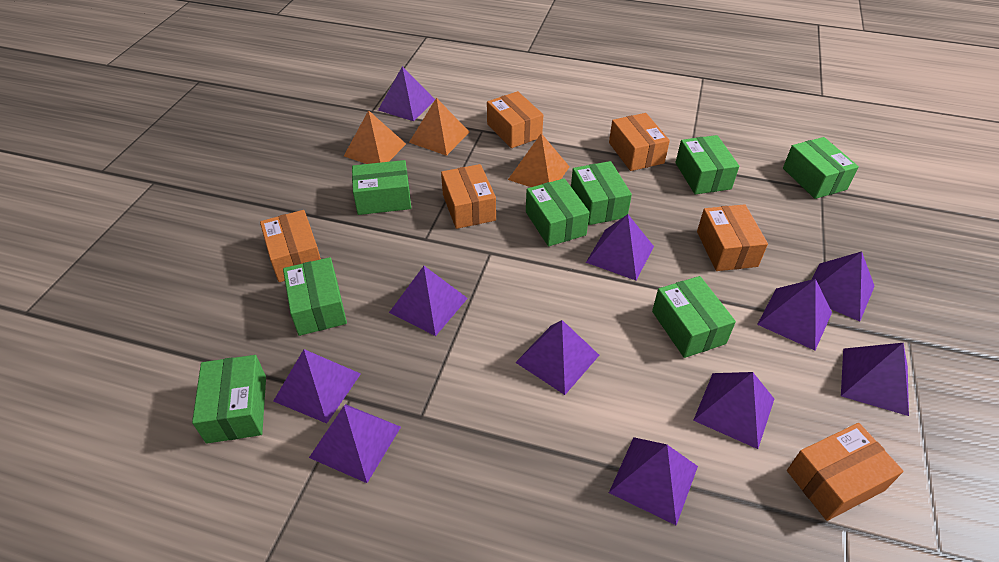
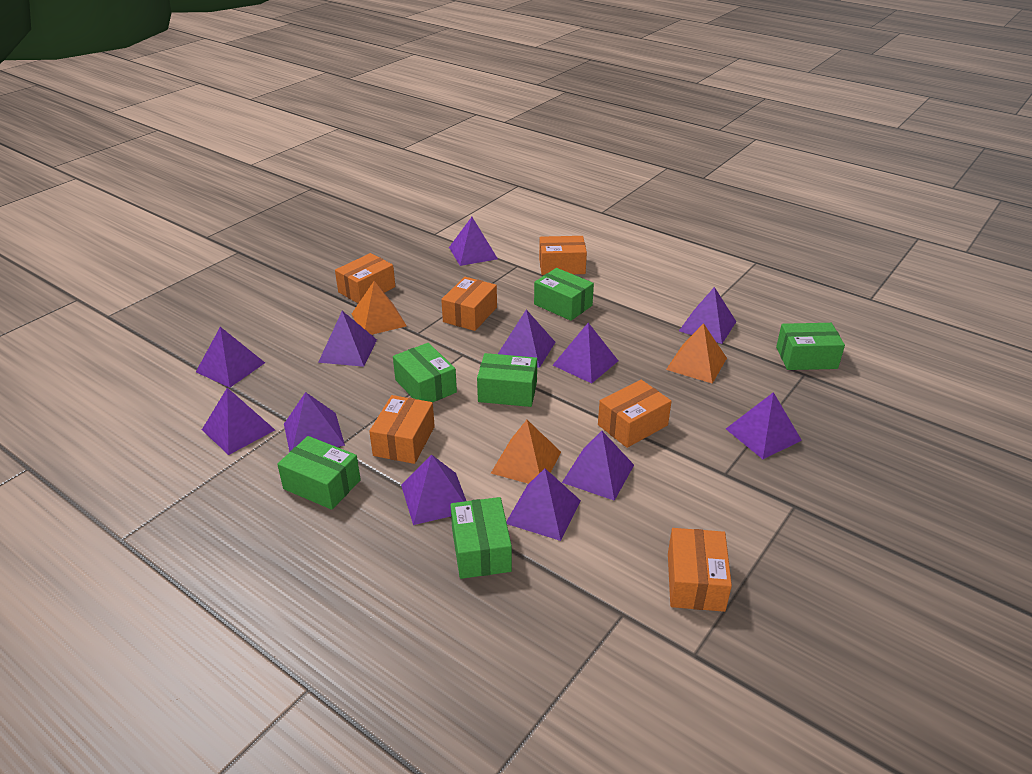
green box: 8 -> 6
purple pyramid: 11 -> 12

